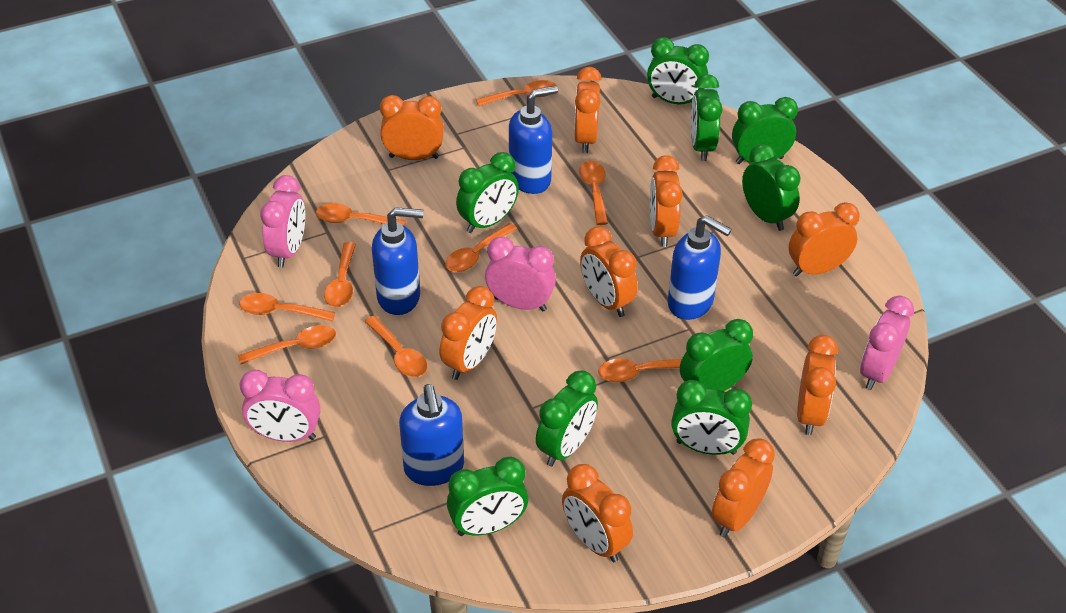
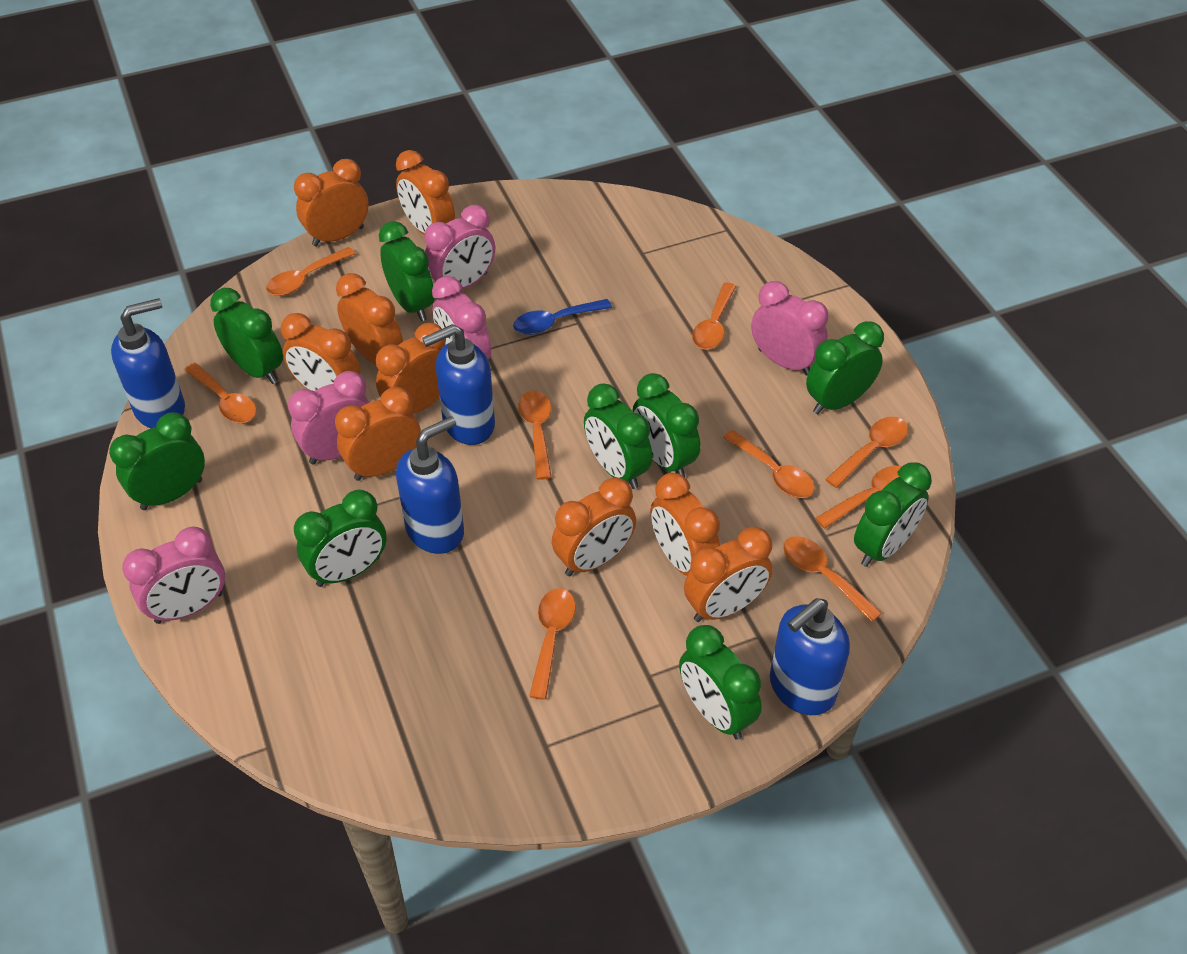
blue spoon: 0 -> 1
pink clock: 4 -> 5

